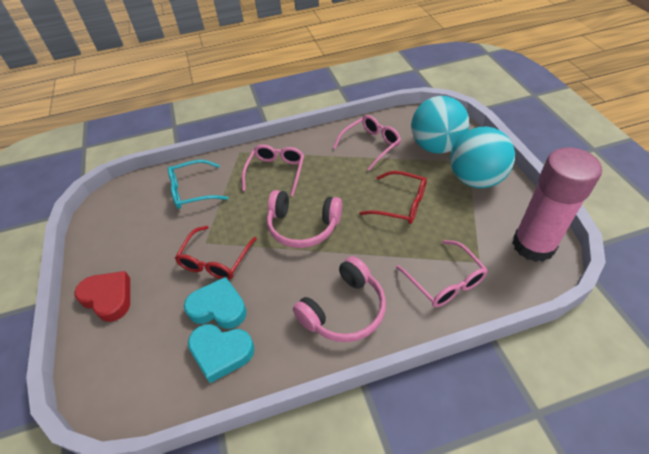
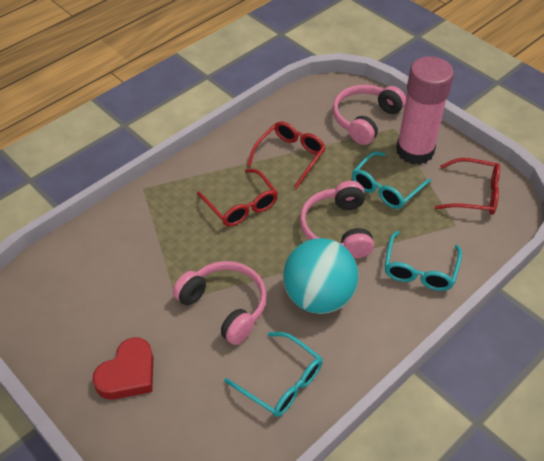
pink glasses: 3 -> 0
pink headphones: 2 -> 3
red glasses: 2 -> 3
turquoise ball: 2 -> 1
turquoise glasses: 1 -> 3
turquoise heart: 2 -> 0

